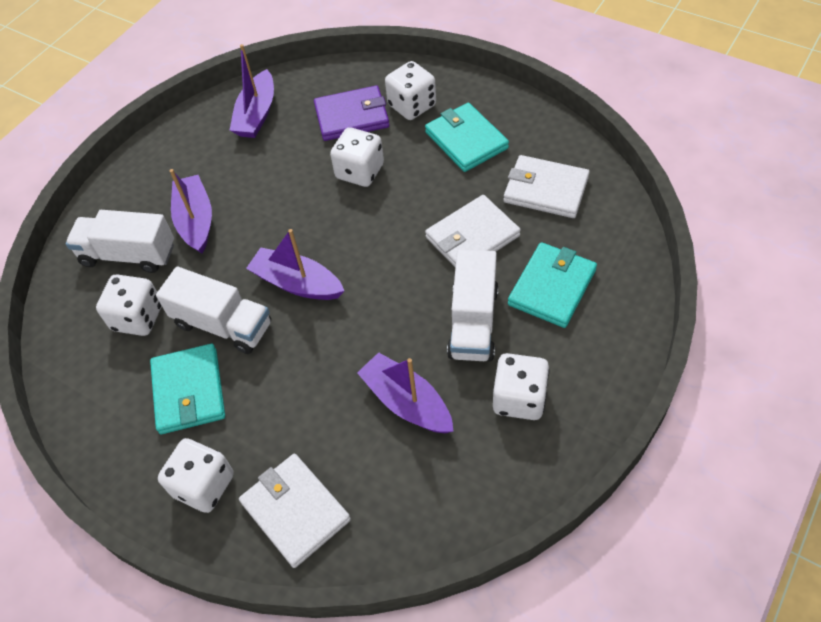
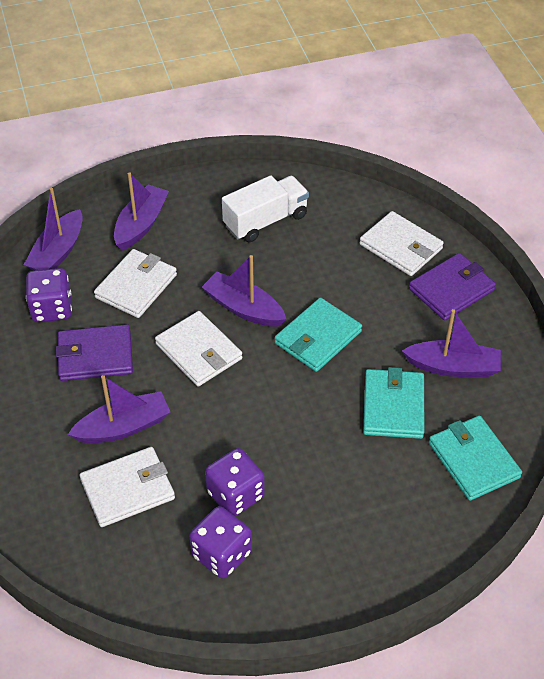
purple boat: 4 -> 5
purple dice: 0 -> 3
purple wallet: 1 -> 2
white dice: 5 -> 0
white truck: 3 -> 1
white wallet: 3 -> 4

